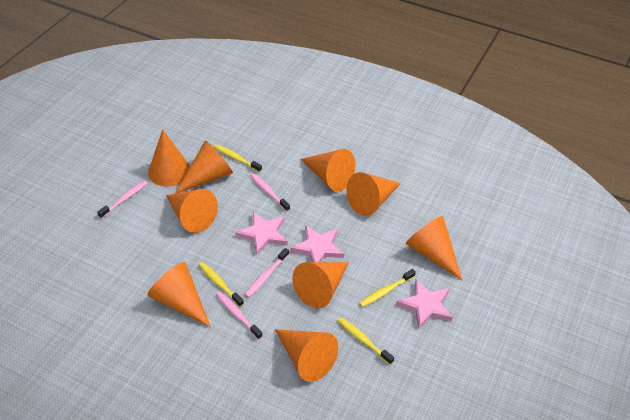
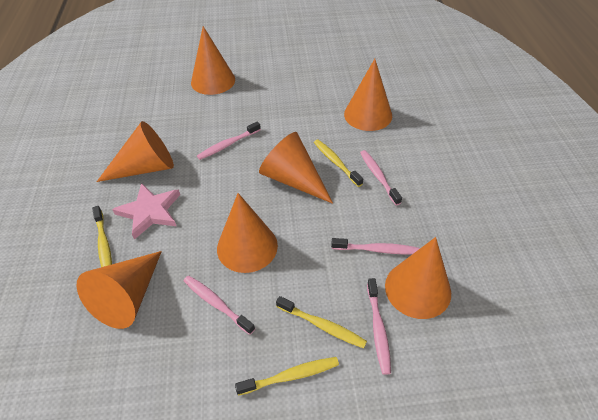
orange cone: 9 -> 7
pink star: 3 -> 1
pink toothbrush: 4 -> 5

